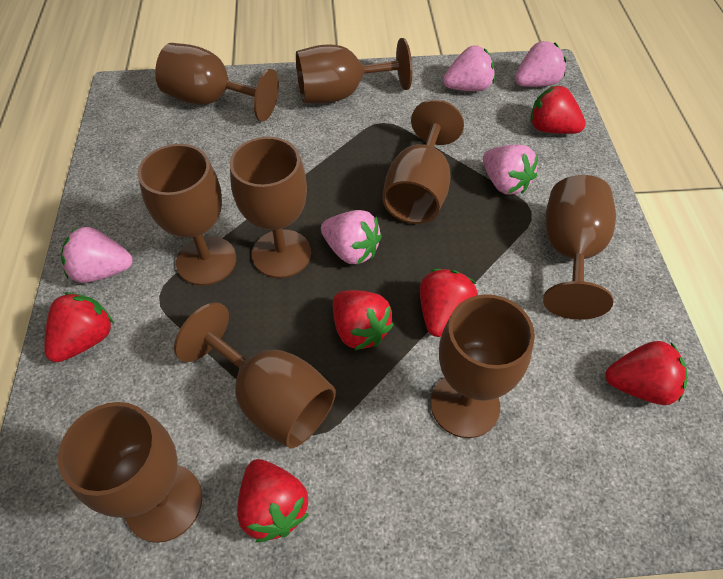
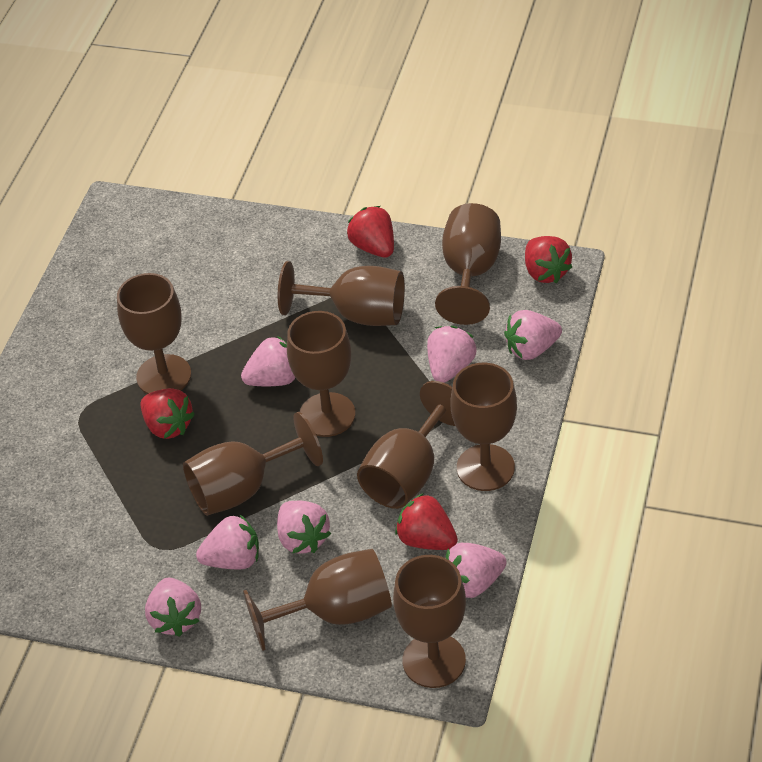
pink strawberry: 5 -> 7
red strawberry: 6 -> 4

